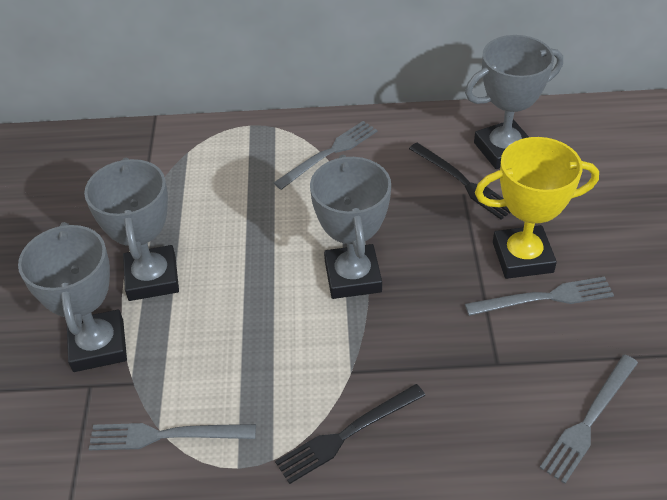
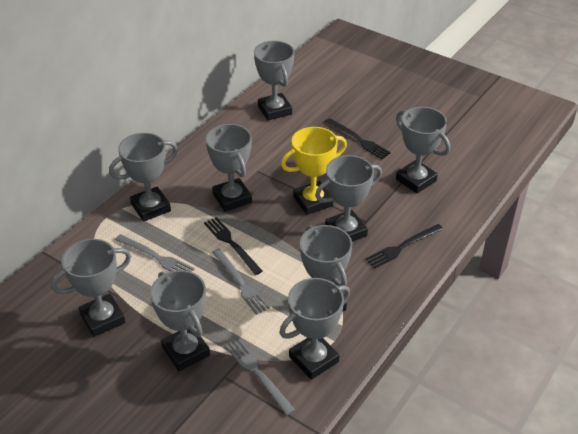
black fork: 2 -> 3
grey fork: 4 -> 3
grey trophy: 4 -> 9

